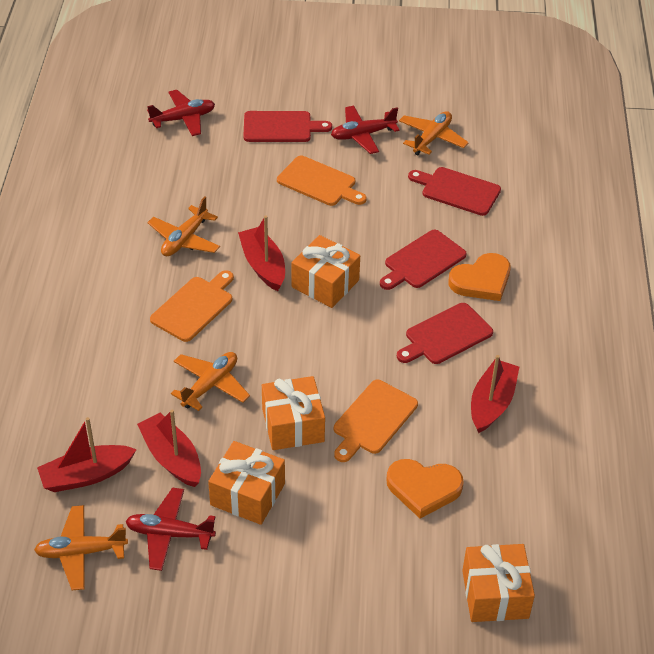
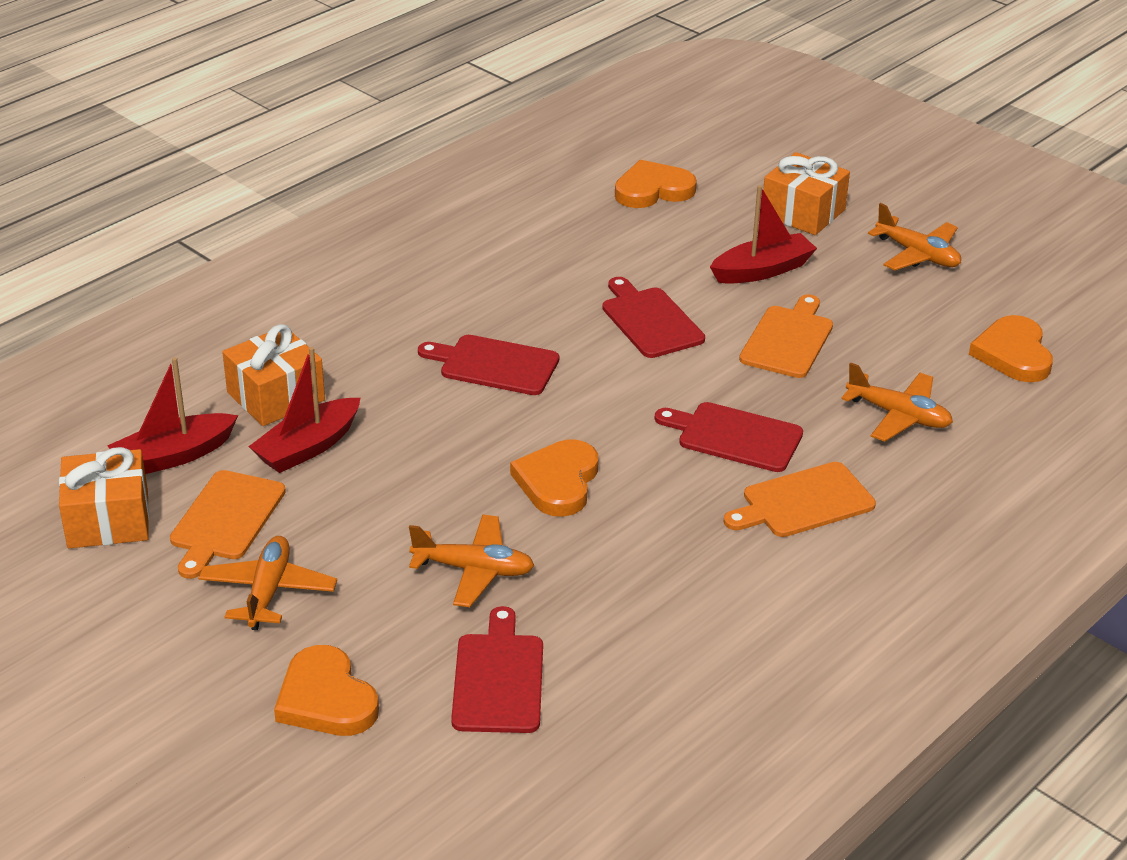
orange gift: 4 -> 3
orange heart: 2 -> 4
red boat: 4 -> 3
red plane: 3 -> 0

